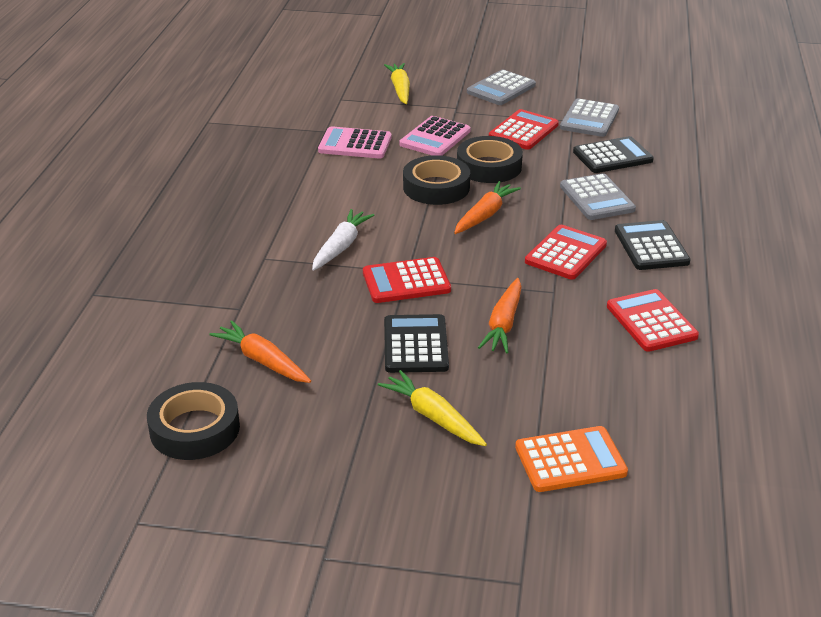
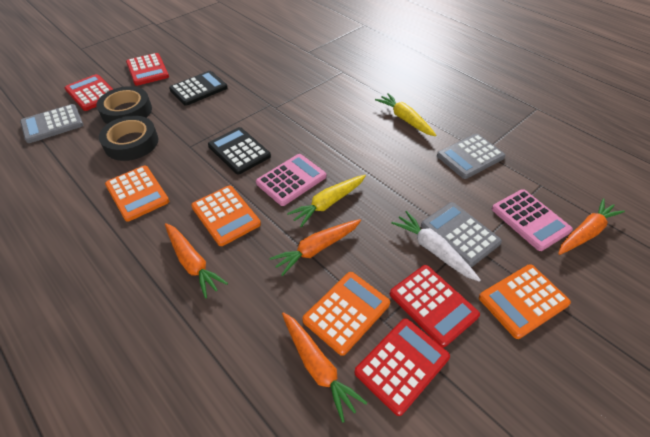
black calculator: 3 -> 2
black tape: 3 -> 2
orange calculator: 1 -> 4
orange carrot: 3 -> 4

